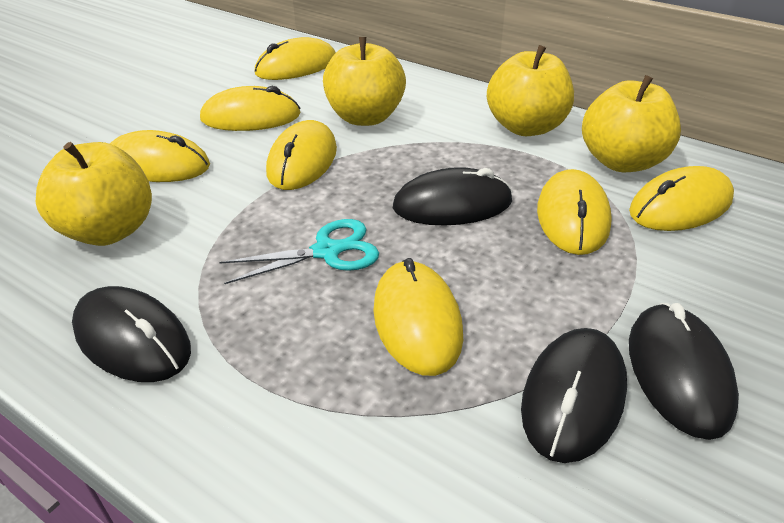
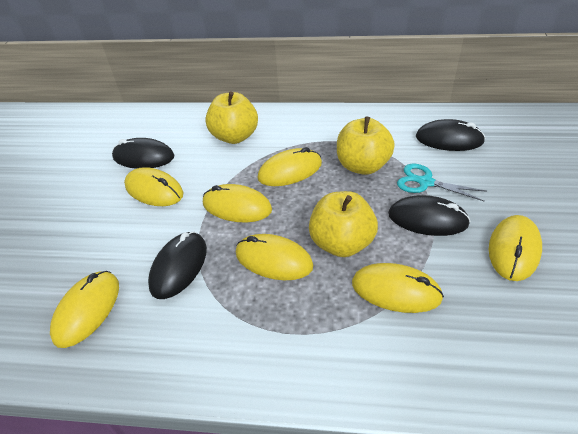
yellow apple: 4 -> 3

